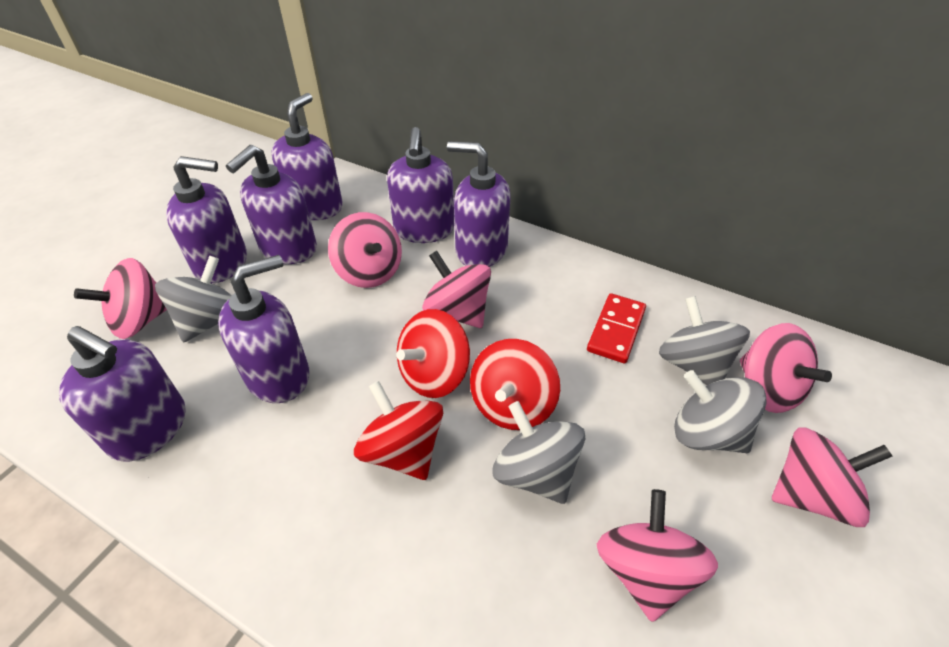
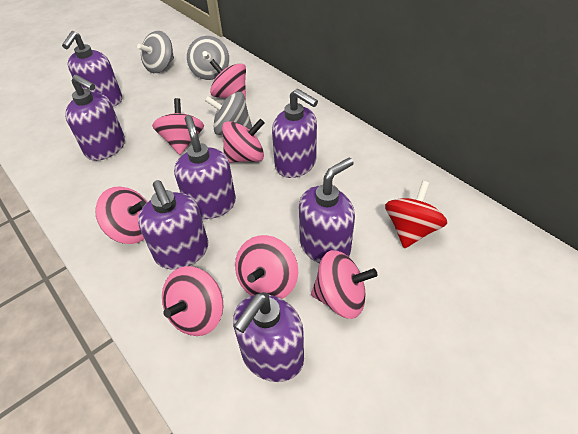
grey spinning top: 4 -> 3
pink spinning top: 6 -> 7
red domino: 1 -> 0
red spinning top: 3 -> 1

